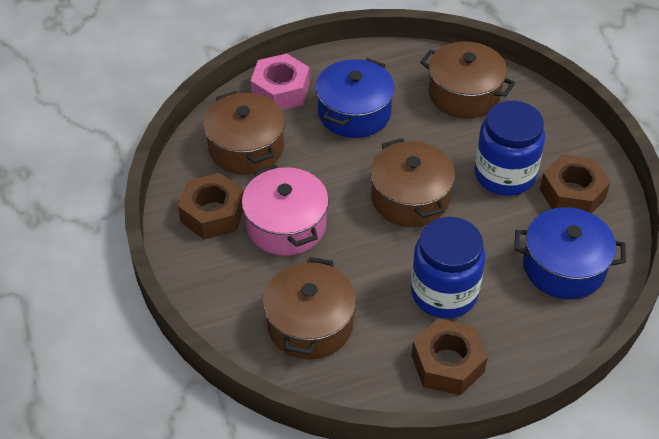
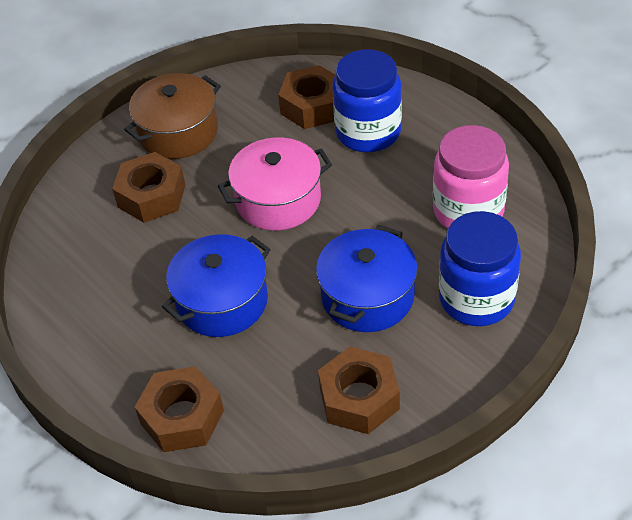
brown nut: 3 -> 4
brown pot: 4 -> 1
pink jar: 0 -> 1
pink nut: 1 -> 0

